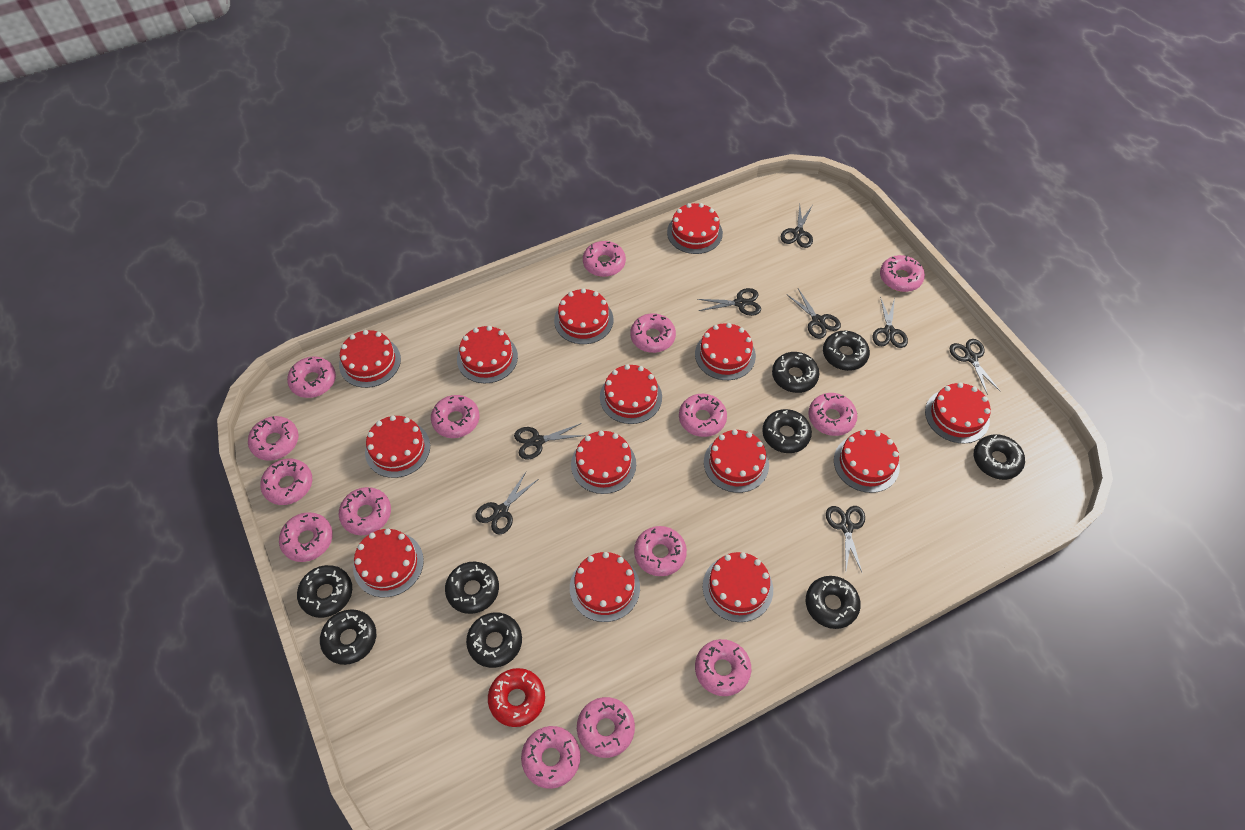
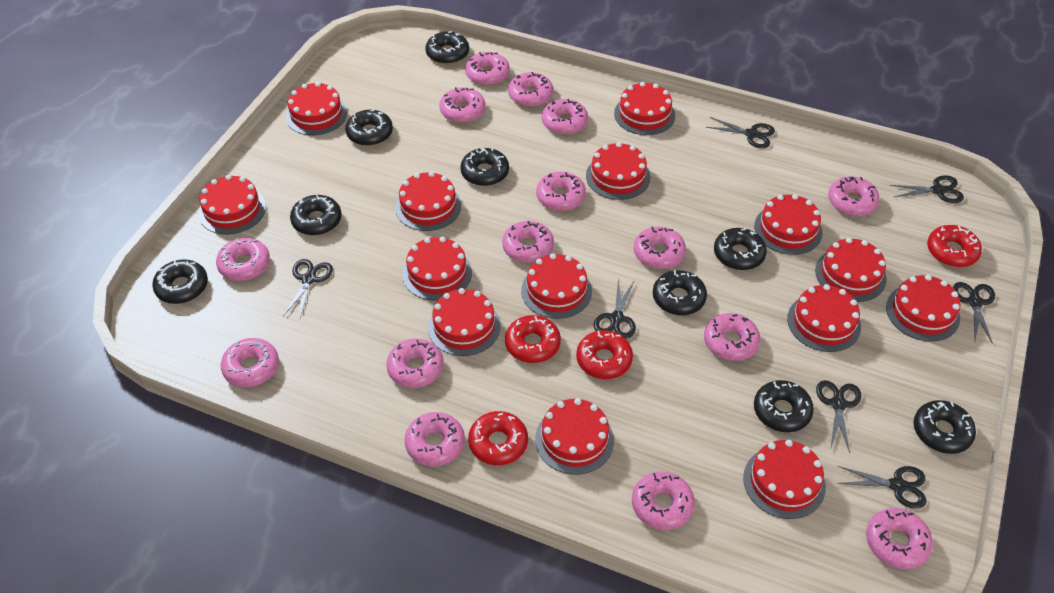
black scissors: 8 -> 7
red donut: 1 -> 4

